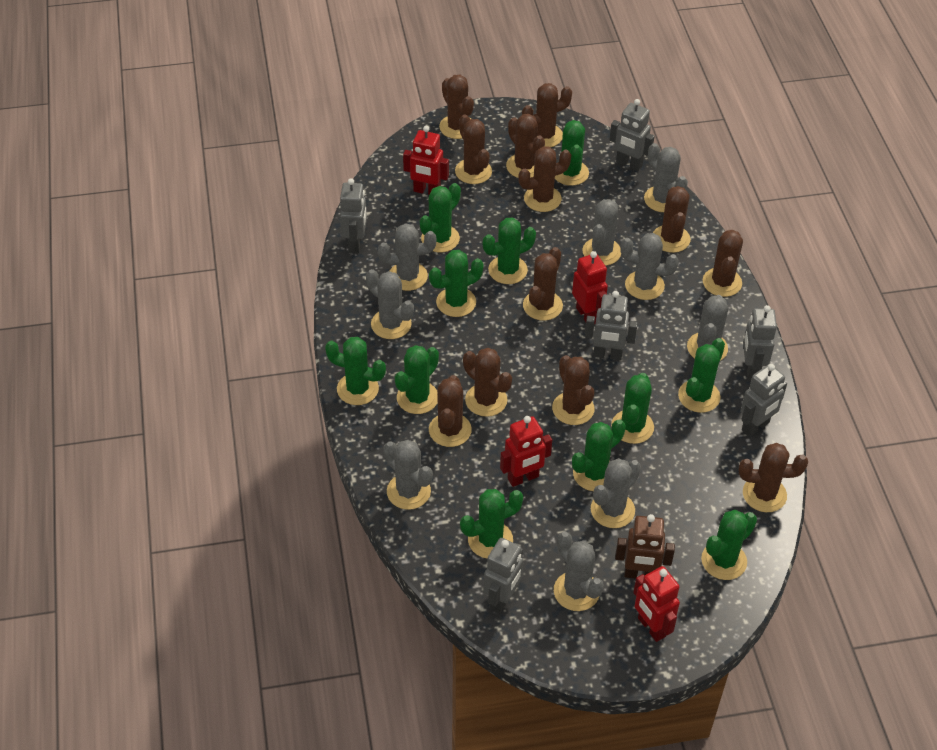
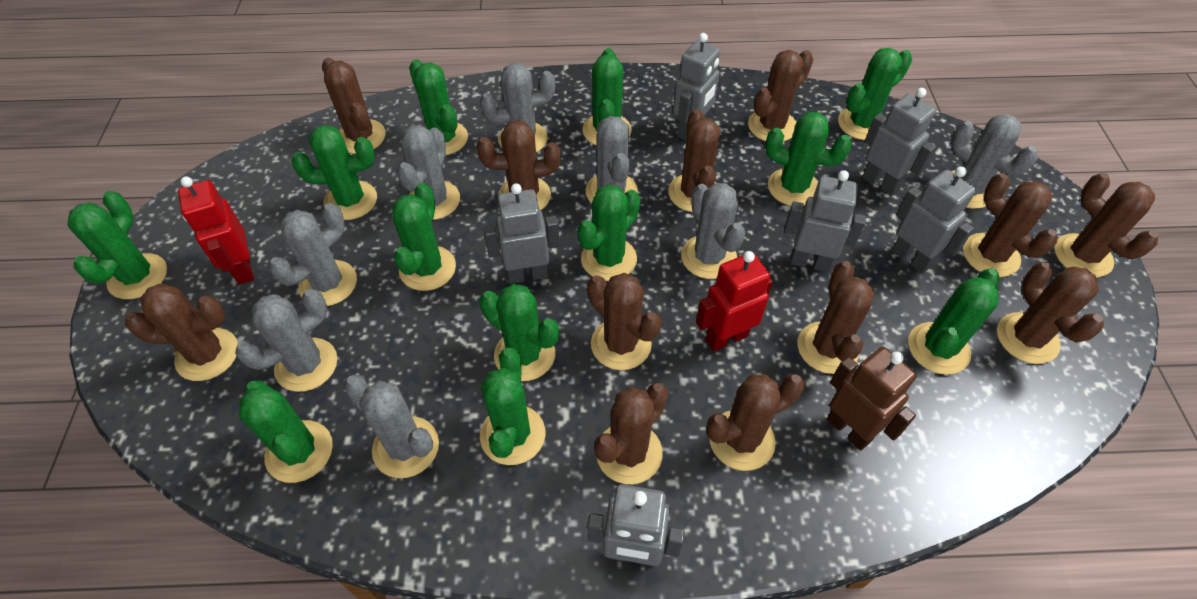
green cactus: 11 -> 12
grey cactus: 9 -> 8
red robot: 4 -> 2

